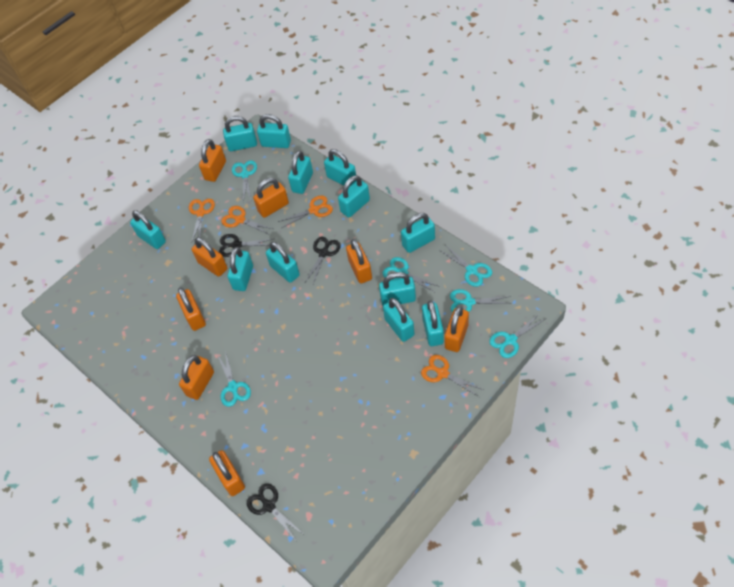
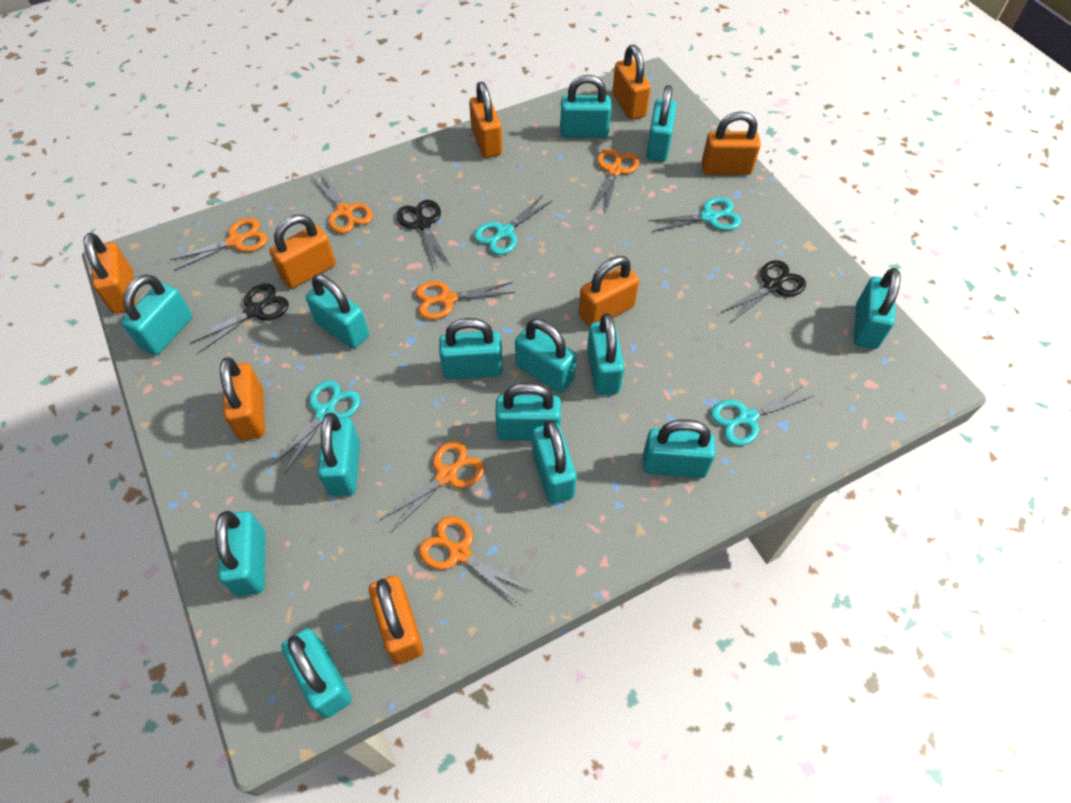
orange scissors: 4 -> 6
turquoise padlock: 12 -> 14
turquoise scissors: 6 -> 4

